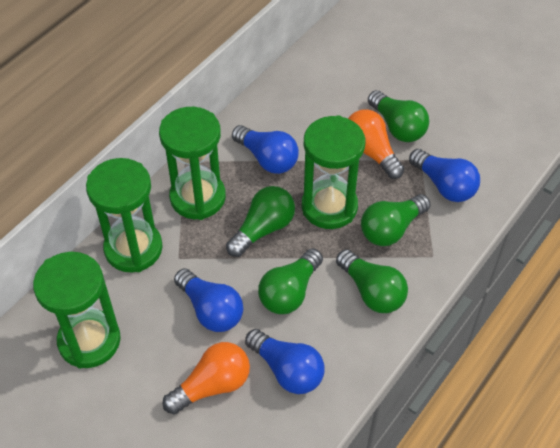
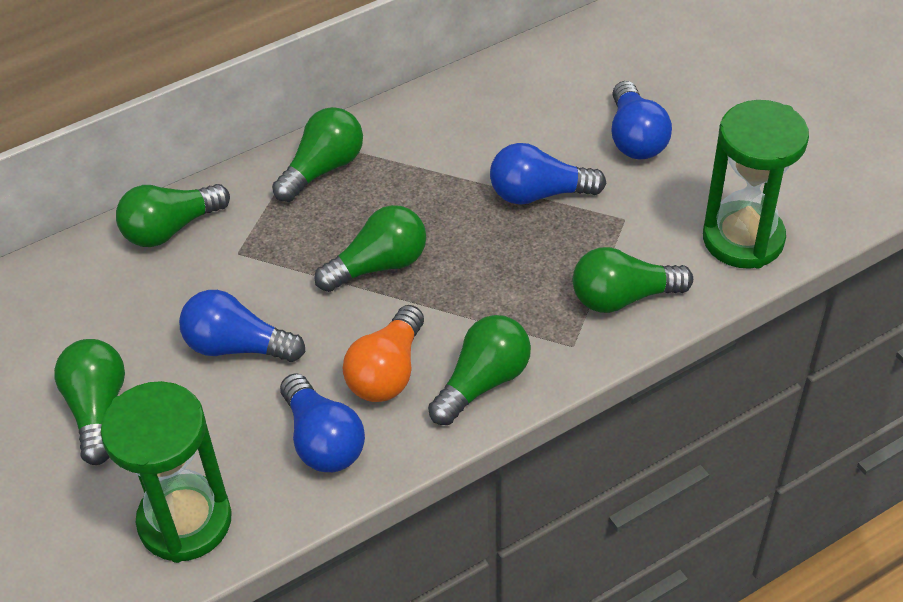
green hourglass: 4 -> 2
green light bulb: 5 -> 6
orange light bulb: 2 -> 1

